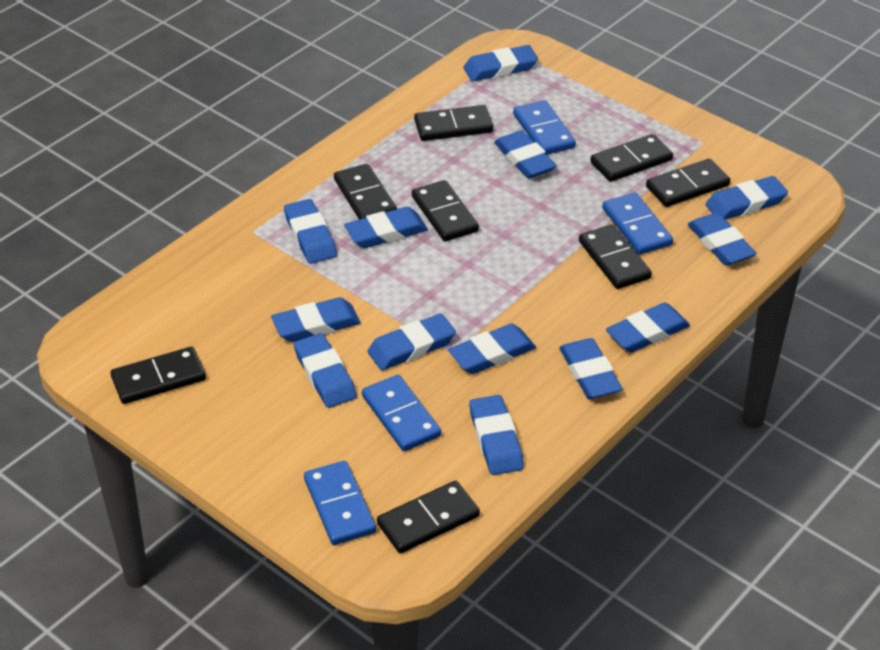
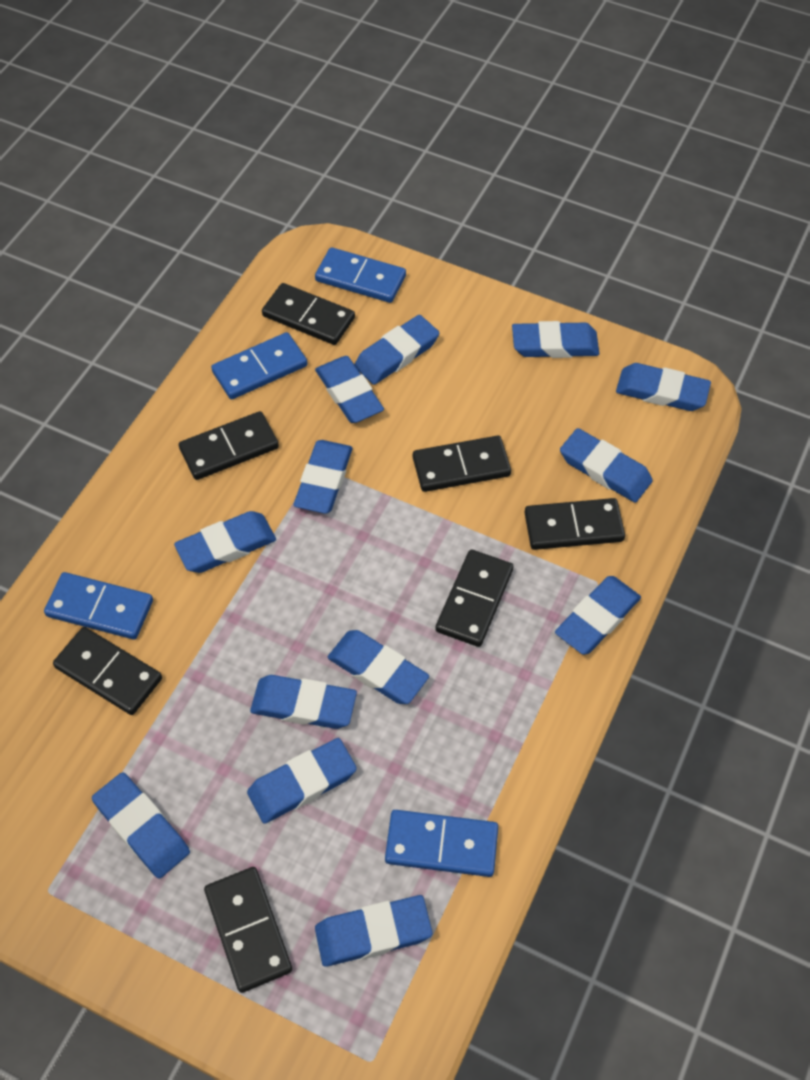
black domino: 8 -> 7

